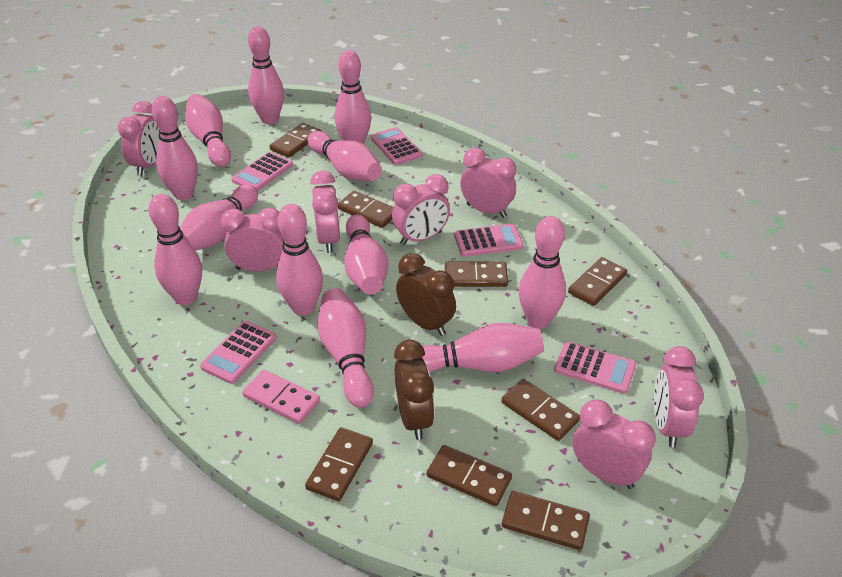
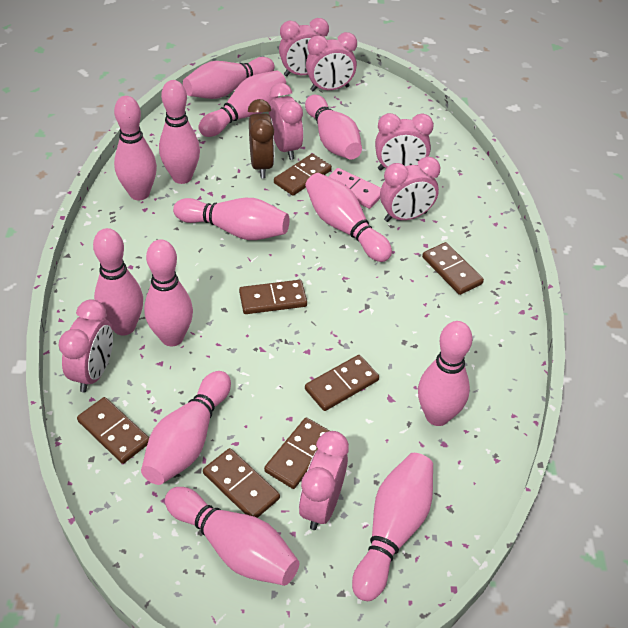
brown clock: 2 -> 1
brown domino: 8 -> 7
pink bowling pin: 12 -> 13
pink calculator: 5 -> 0

